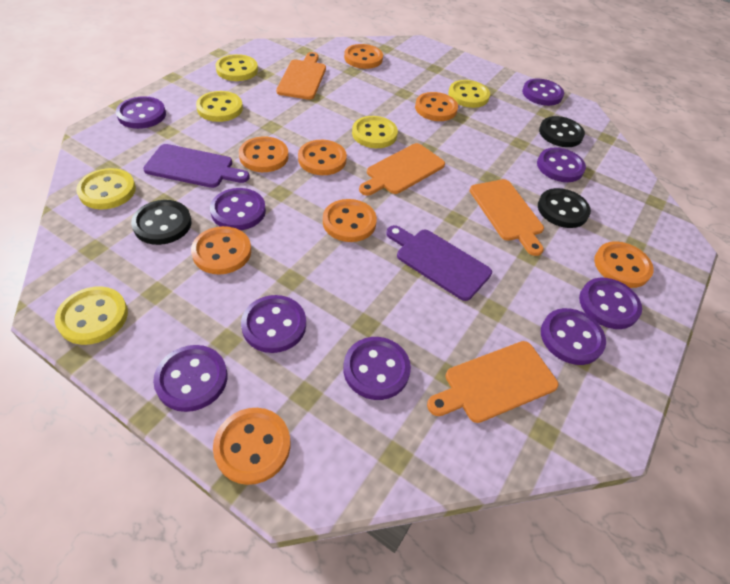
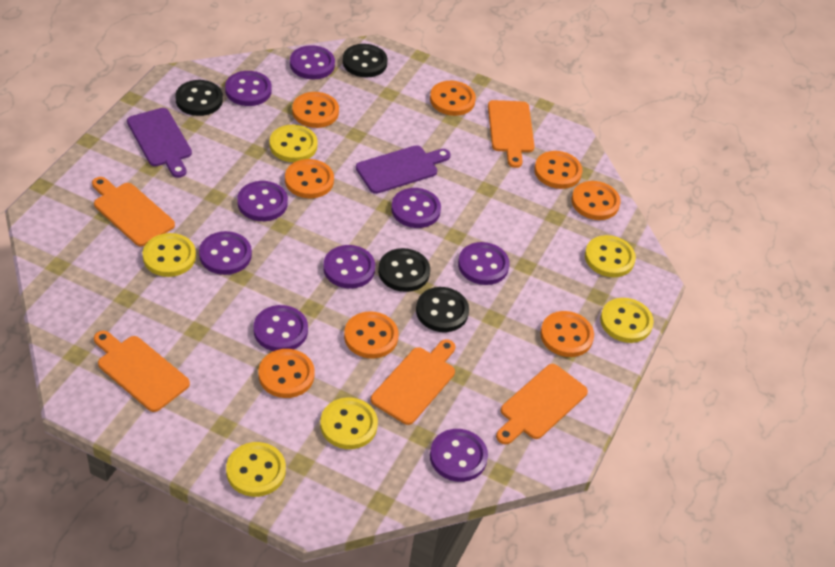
black button: 3 -> 4
orange cutting board: 4 -> 5

